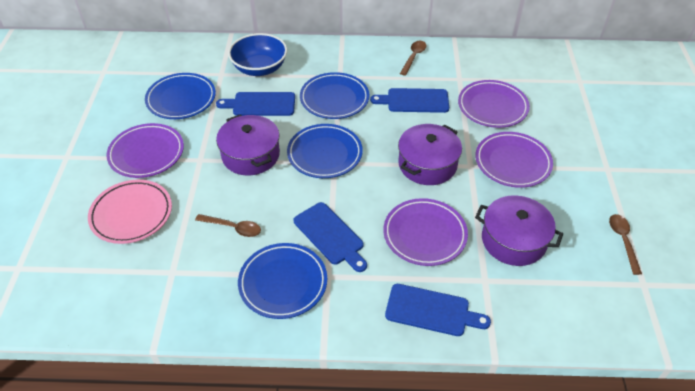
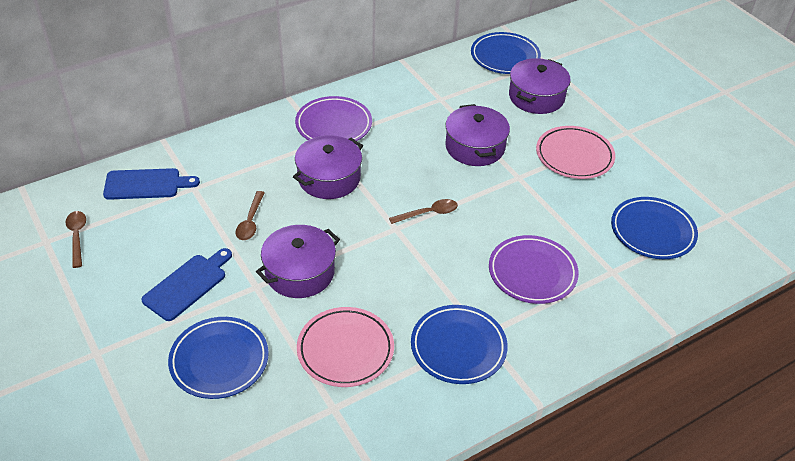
blue bowl: 1 -> 0
blue cutting board: 4 -> 2
pink plate: 1 -> 2
purple plate: 4 -> 2
purple pot: 3 -> 4

